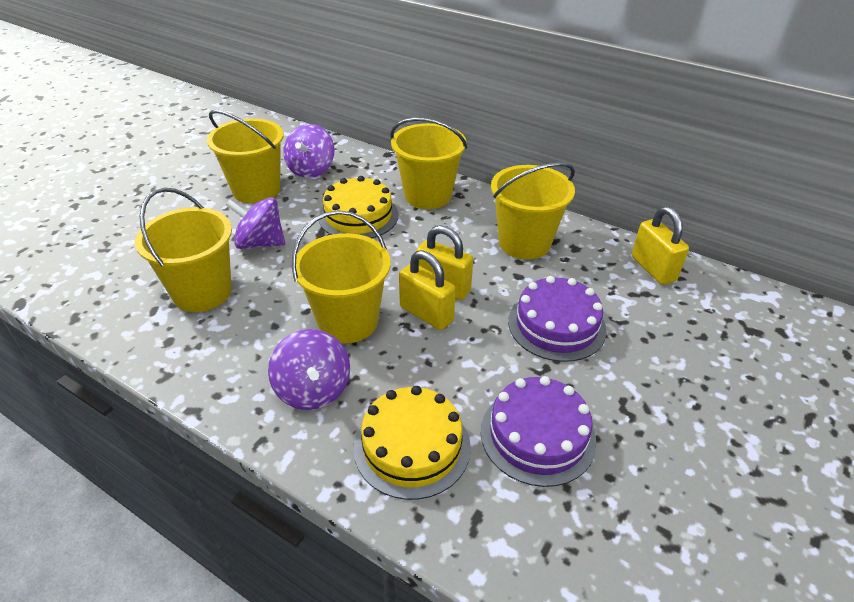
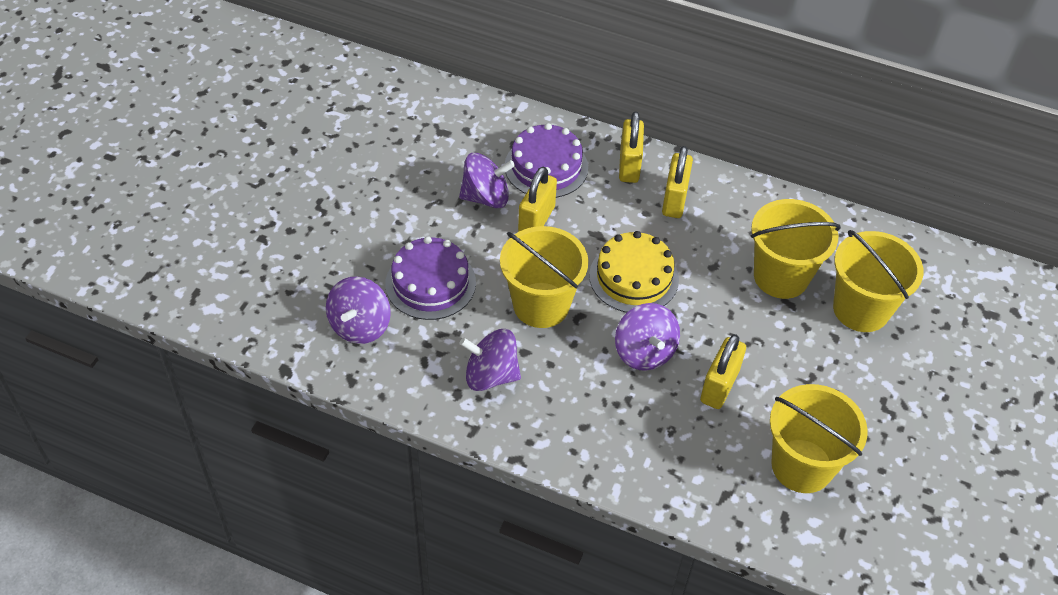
purple spinning top: 3 -> 4
yellow bucket: 5 -> 4
yellow cake: 2 -> 1
yellow padlock: 3 -> 4

